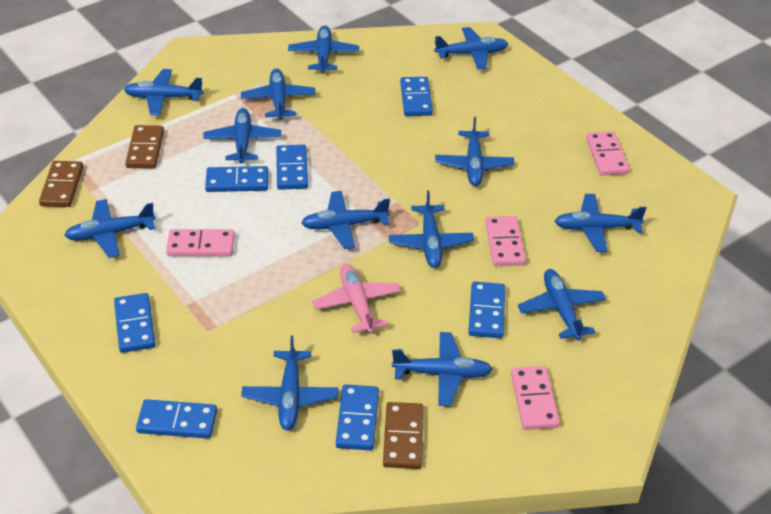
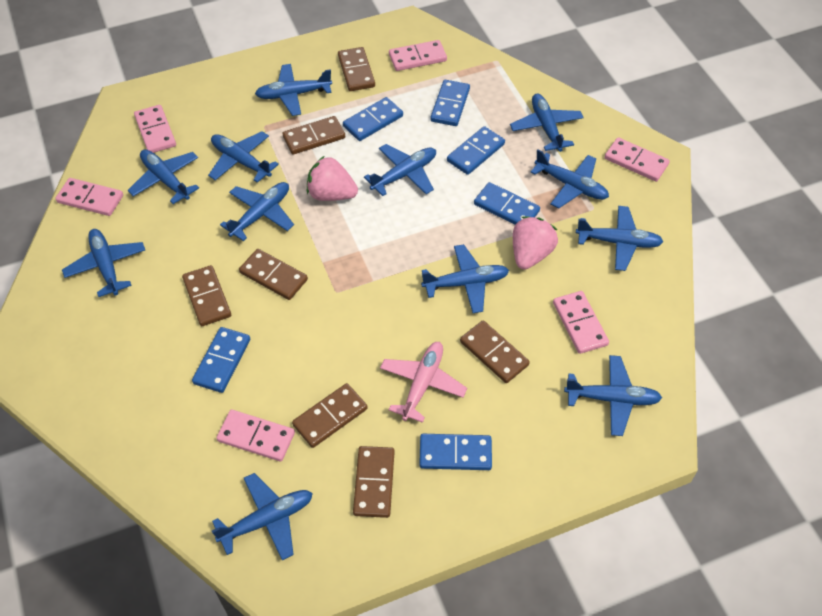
blue domino: 7 -> 6
blue plane: 13 -> 12
brown domino: 3 -> 7
pink domino: 4 -> 6
pink strawberry: 0 -> 2

